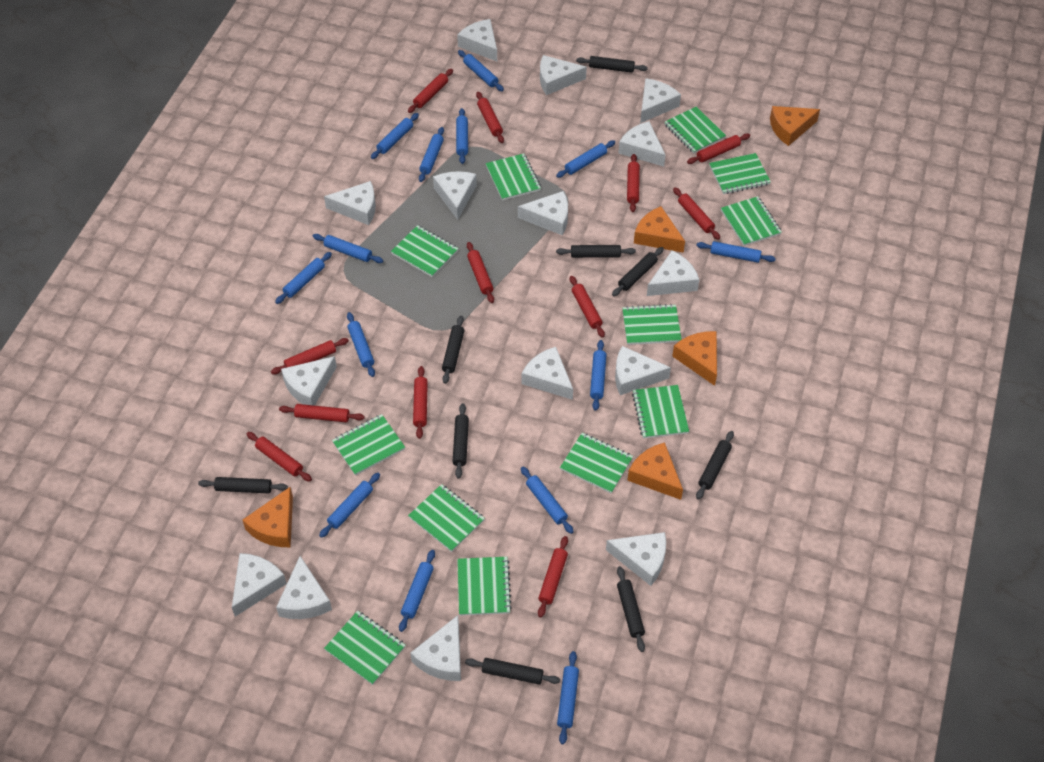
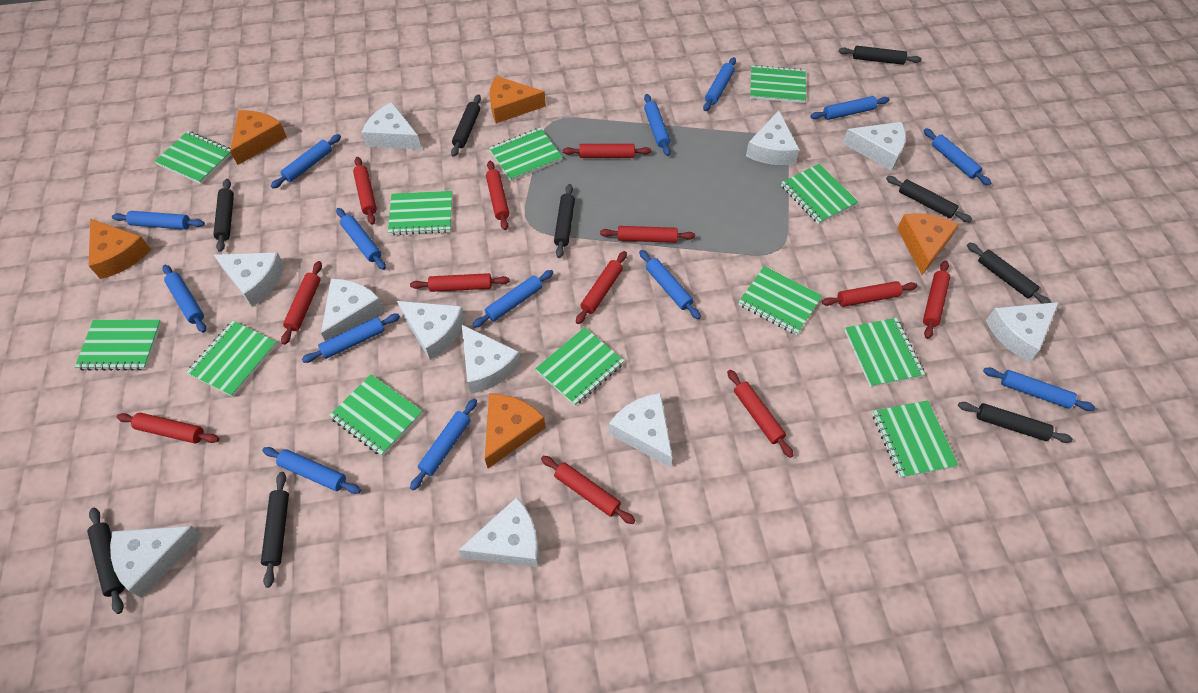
white cheese: 15 -> 11

